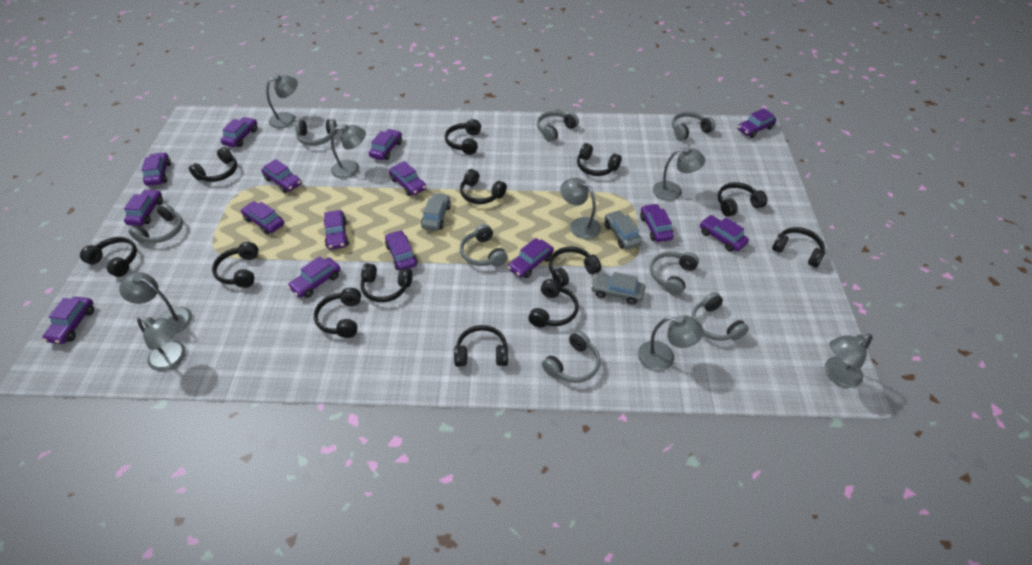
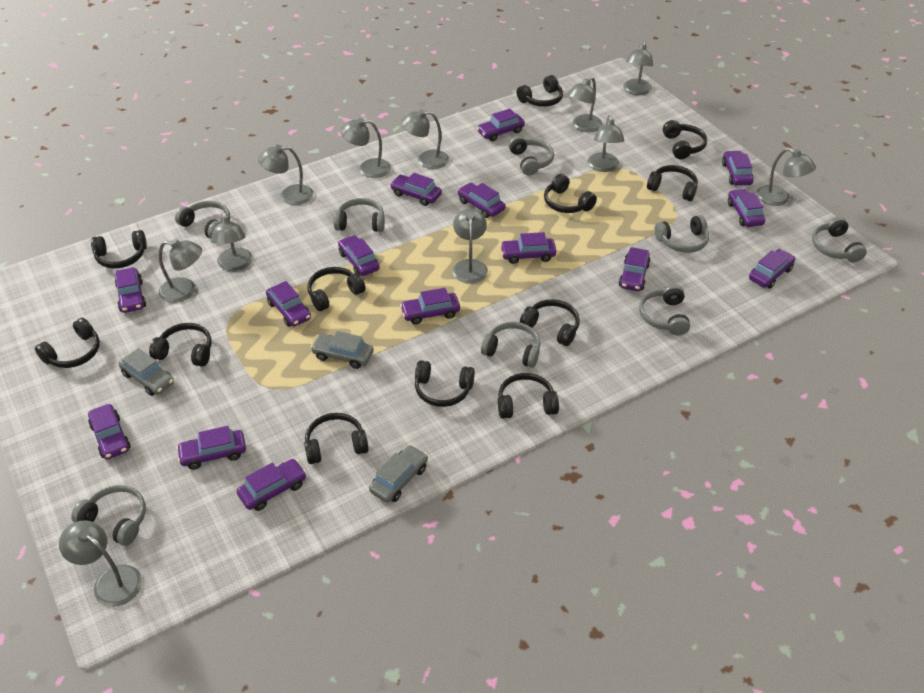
black headphones: 13 -> 12
grey lamp: 8 -> 11

